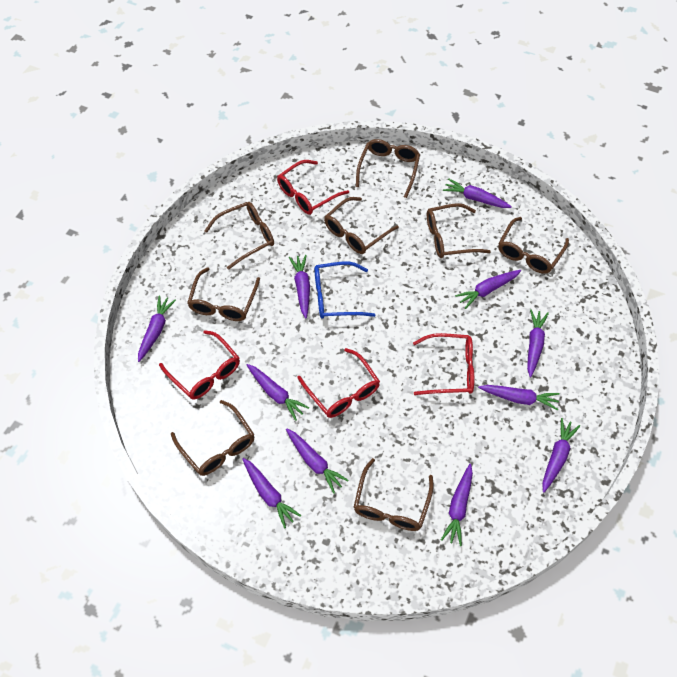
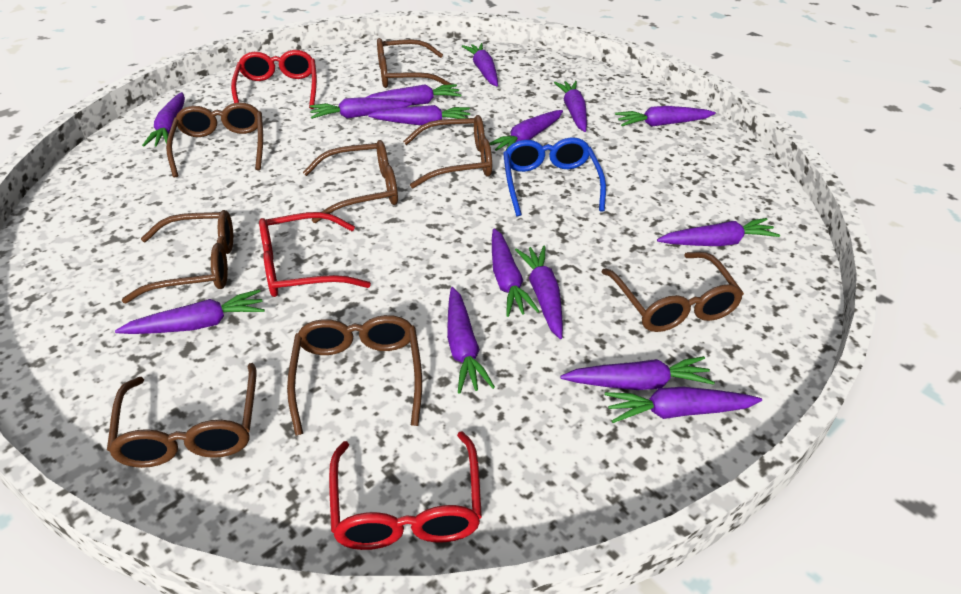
purple carrot: 11 -> 15
red glasses: 4 -> 3

